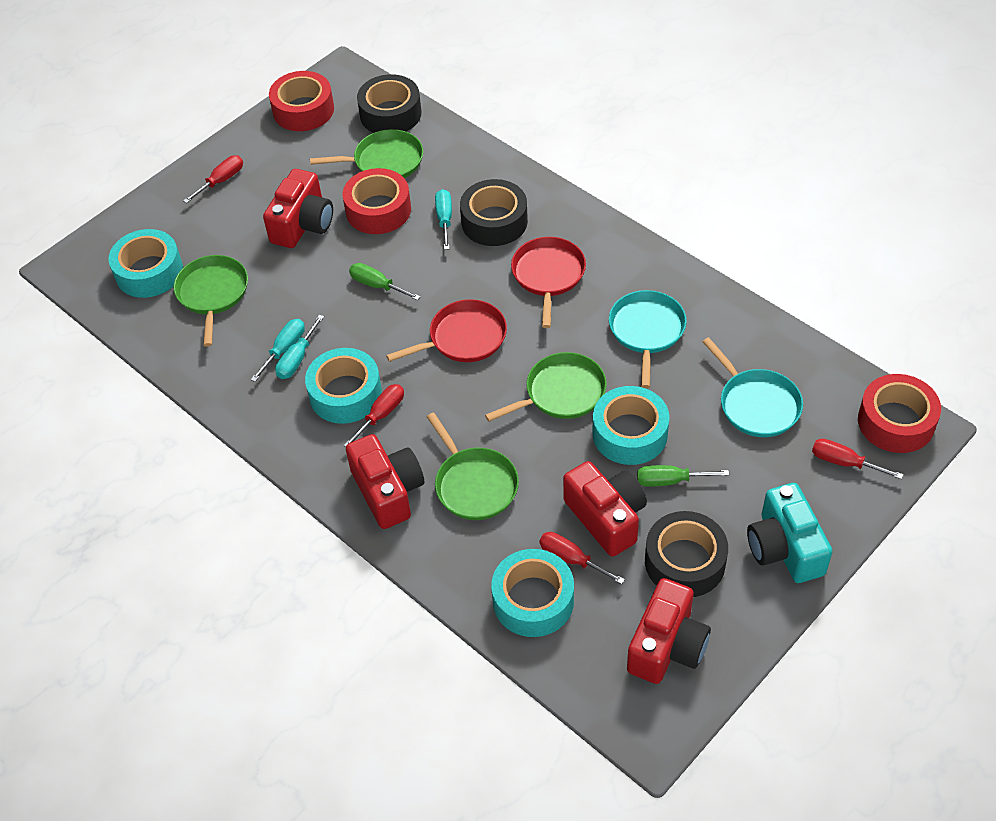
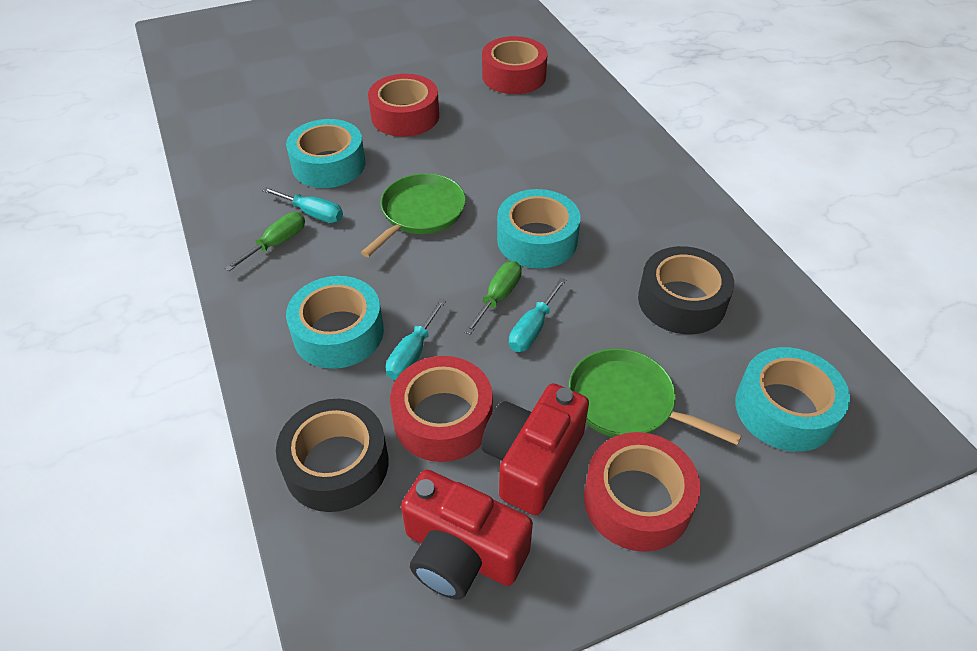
black tape: 3 -> 2
green pan: 4 -> 2
red camera: 4 -> 2
red pan: 2 -> 0
red screwdriver: 4 -> 0
red tape: 3 -> 4
turquoise camera: 1 -> 0
turquoise pan: 2 -> 0

